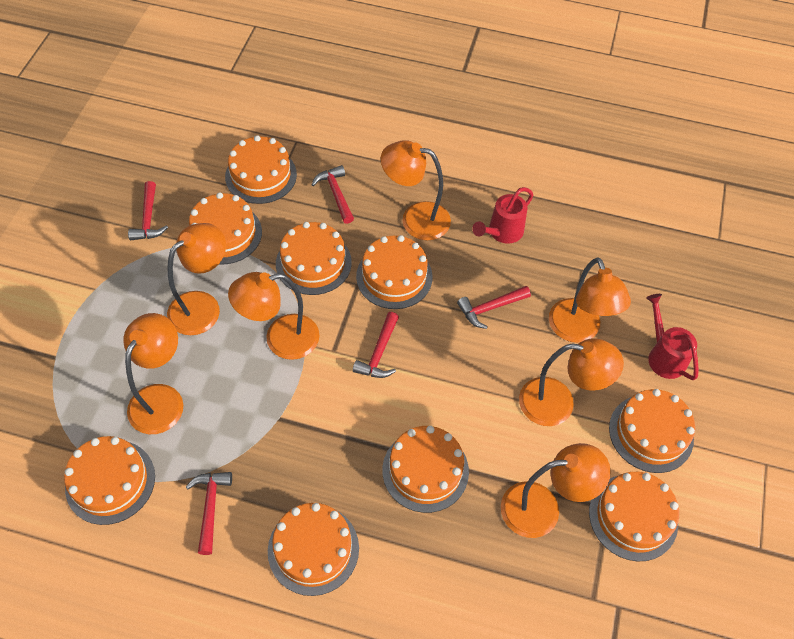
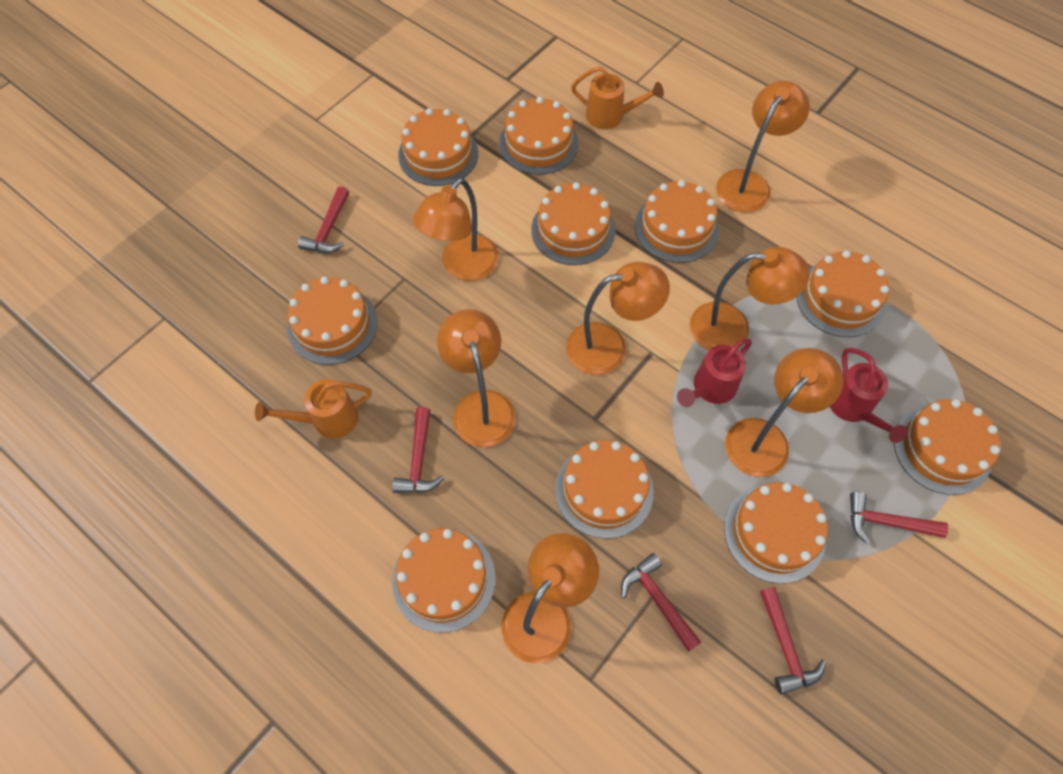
orange cake: 9 -> 10
orange watering can: 0 -> 2

